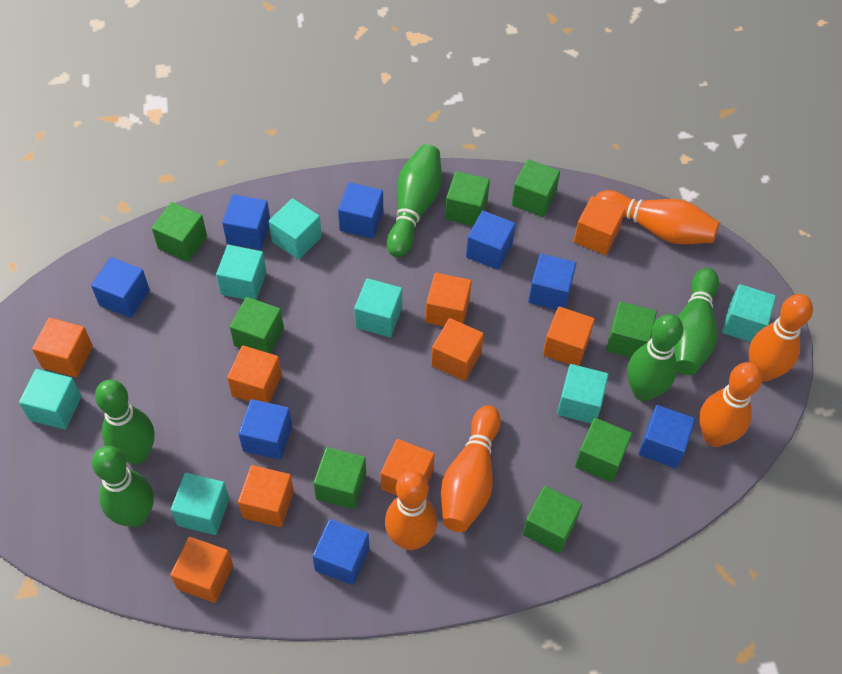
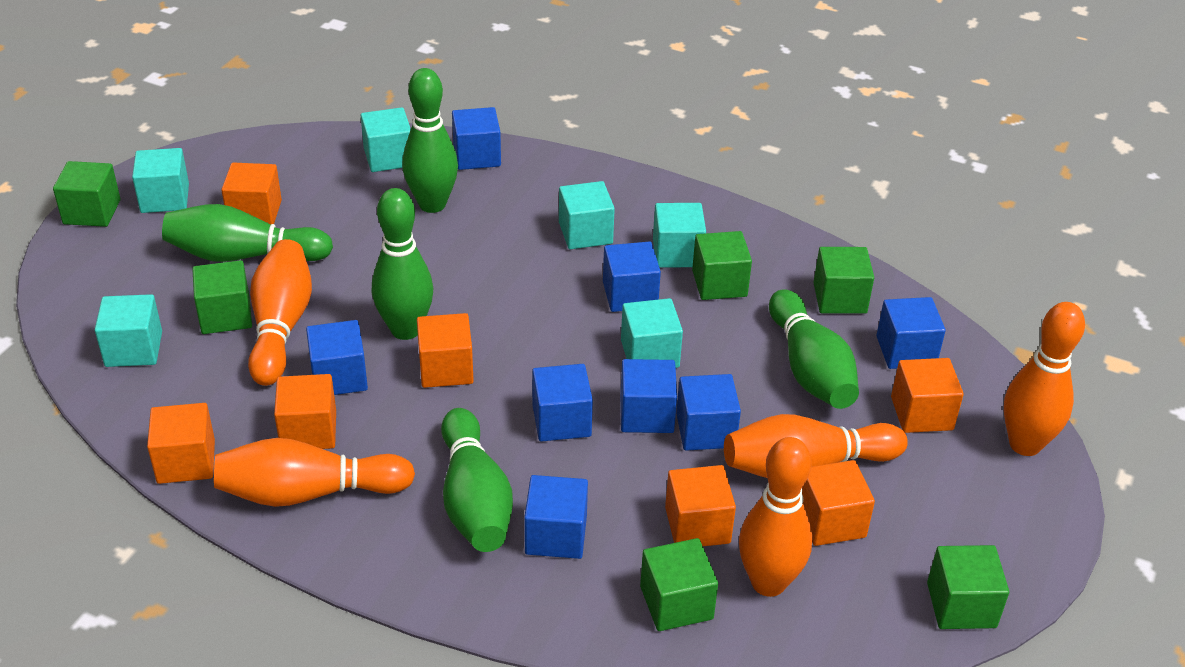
green cube: 8 -> 6
orange cube: 9 -> 7
turquoise cube: 7 -> 6

